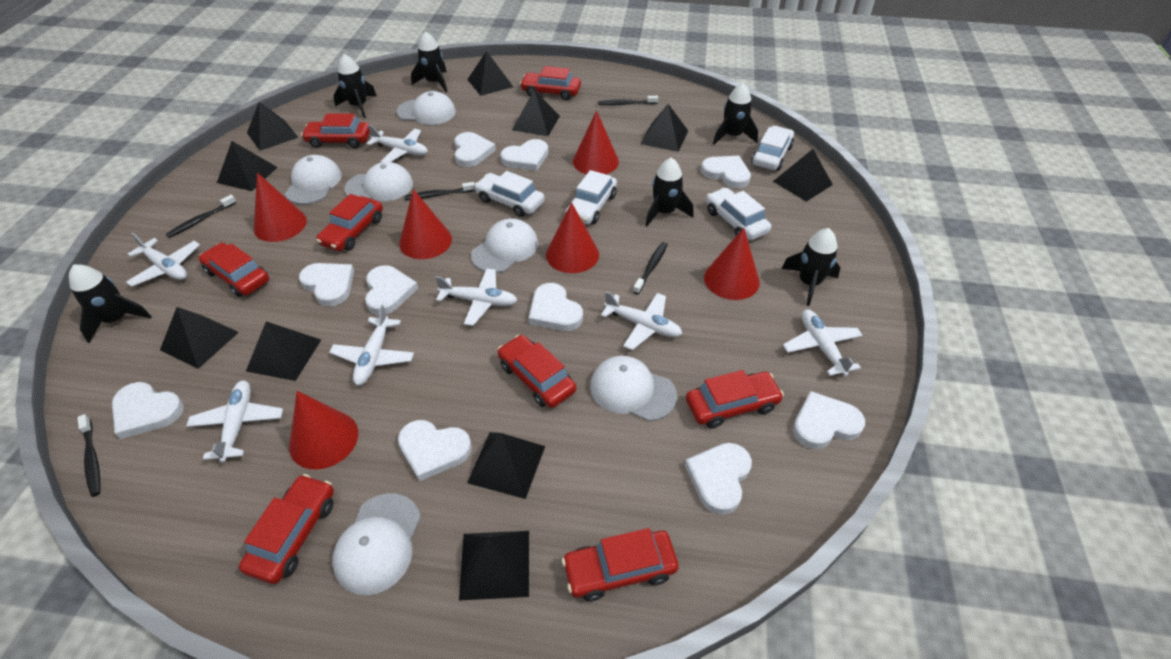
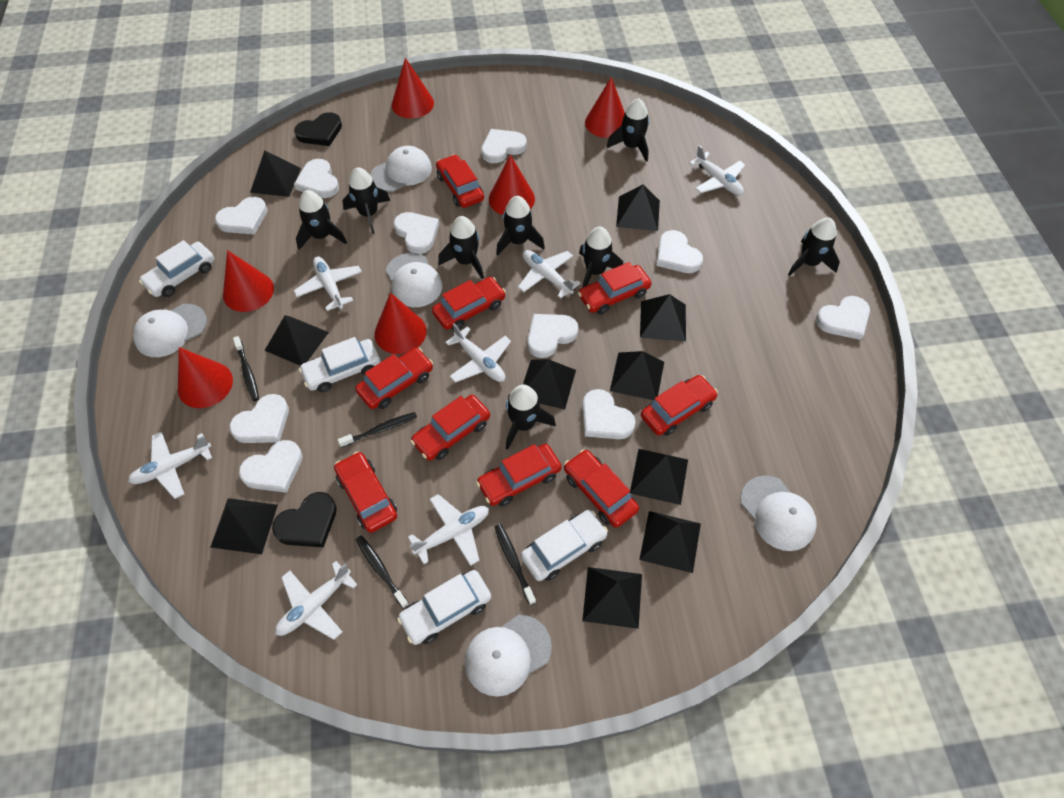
black heart: 0 -> 2
black rocket: 6 -> 8
black toothbrush: 5 -> 4
red car: 8 -> 9
white cap: 6 -> 5

